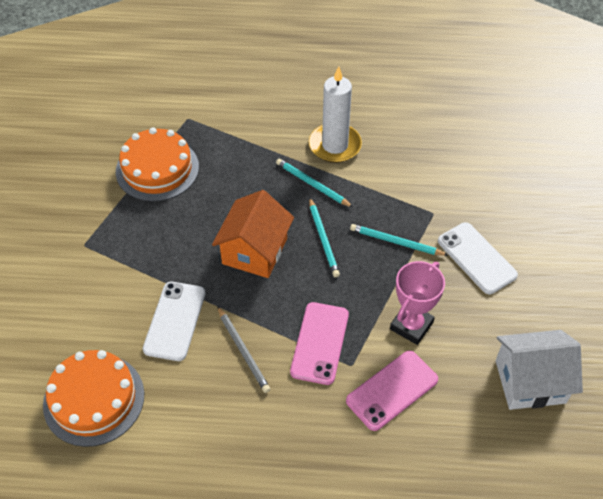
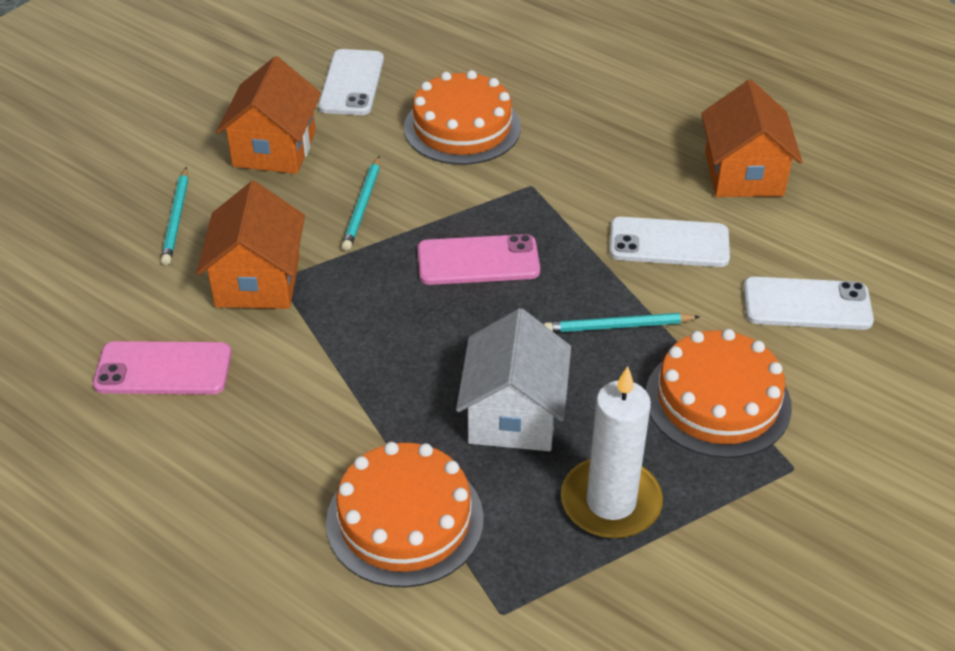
grey pencil: 1 -> 0
orange cake: 2 -> 3
orange house: 1 -> 3
pink trophy: 1 -> 0
white phone: 2 -> 3

